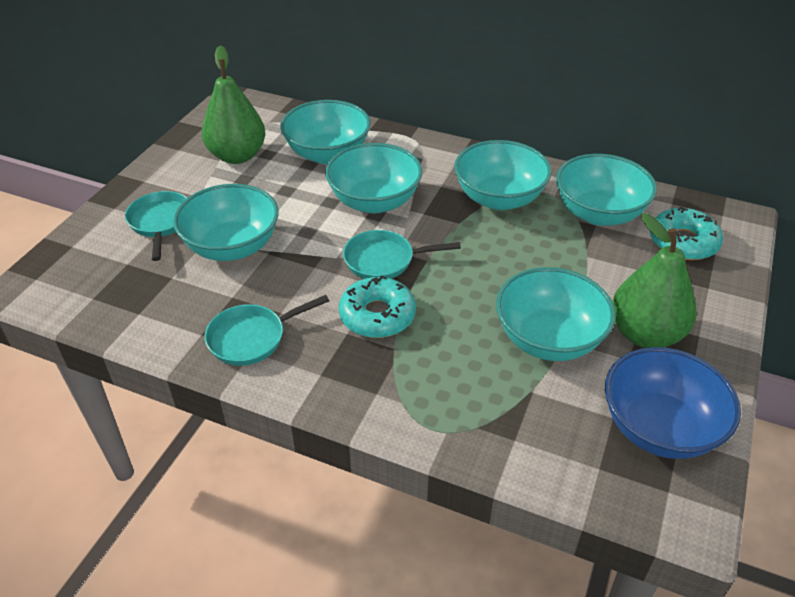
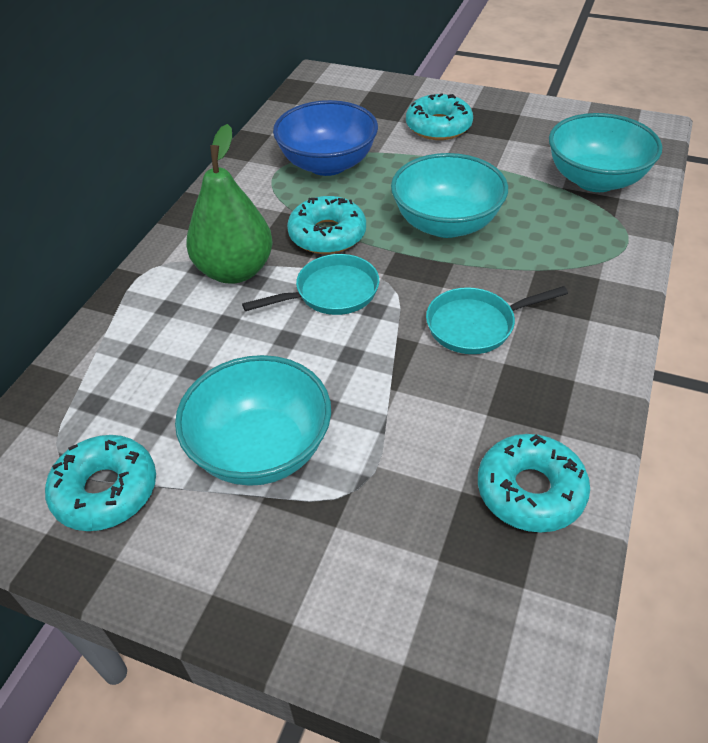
green pear: 2 -> 1
turquoise bowl: 6 -> 3
turquoise donut: 2 -> 4
turquoise pan: 3 -> 2

